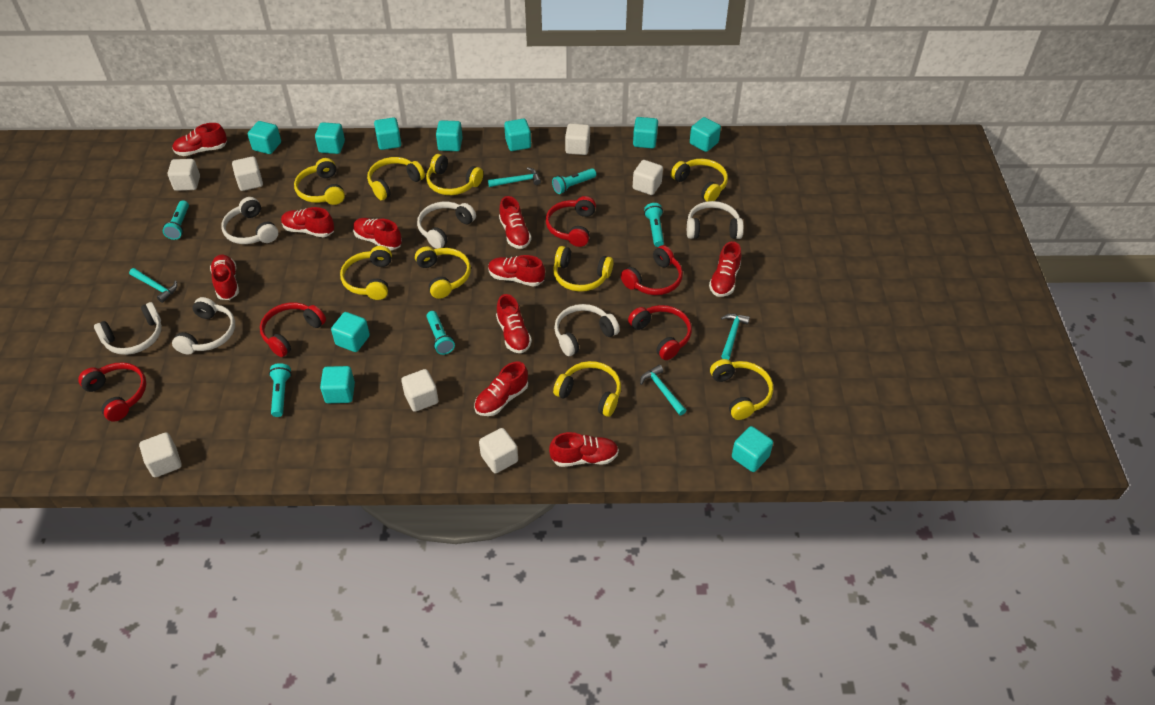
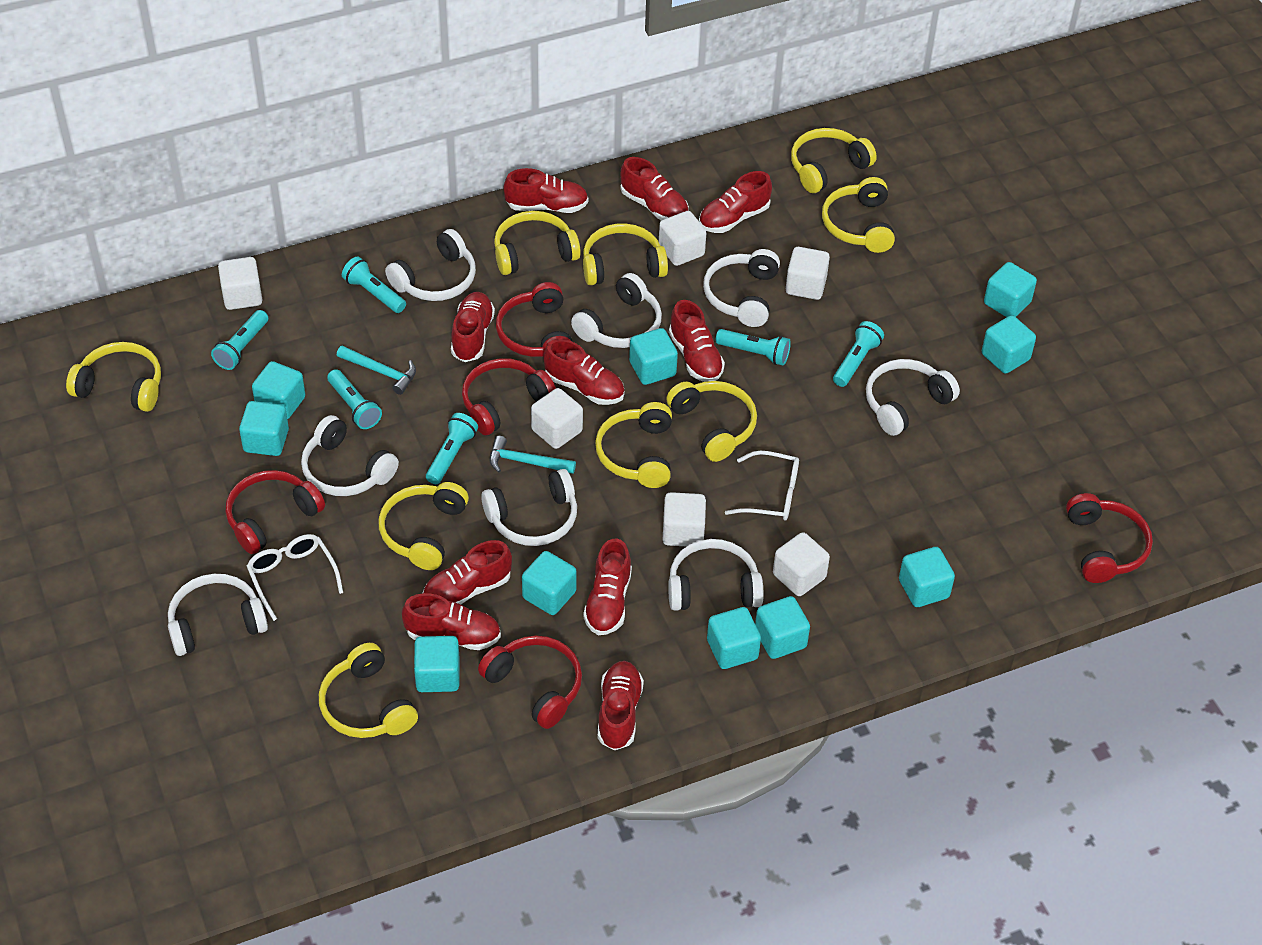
turquoise flashlight: 5 -> 6
turquoise hammer: 4 -> 2
white cube: 7 -> 6
white glasses: 0 -> 2
white headphones: 6 -> 8

